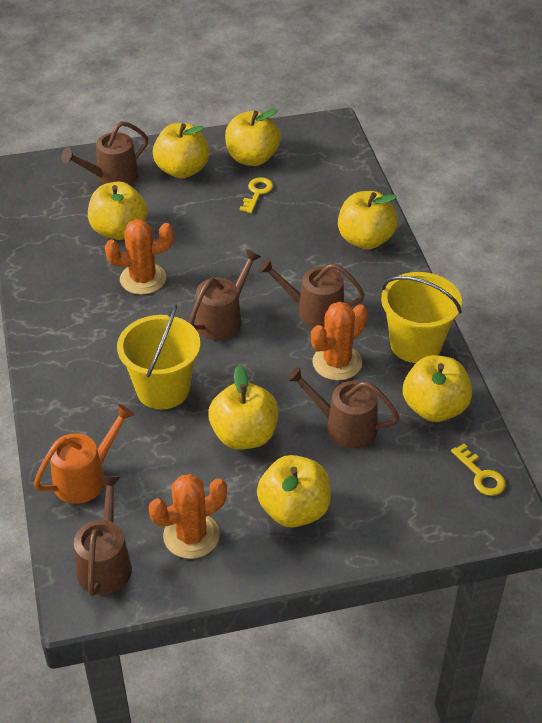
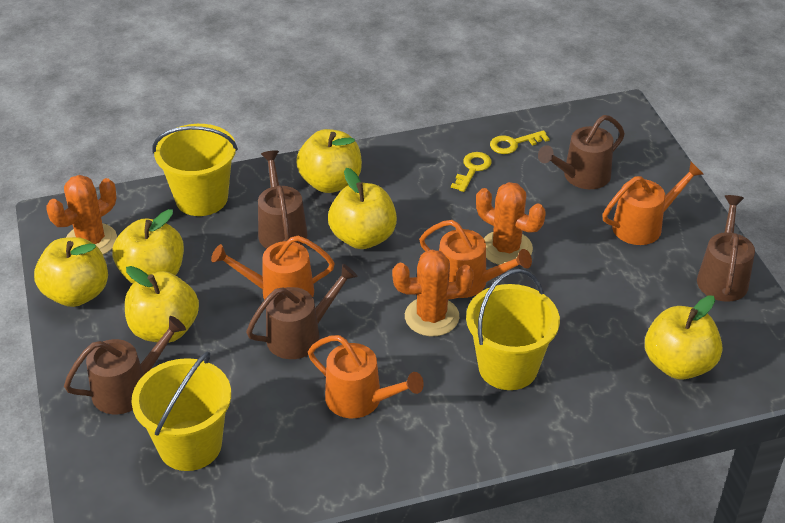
orange watering can: 1 -> 4
yellow apple: 7 -> 6
yellow bucket: 2 -> 3

